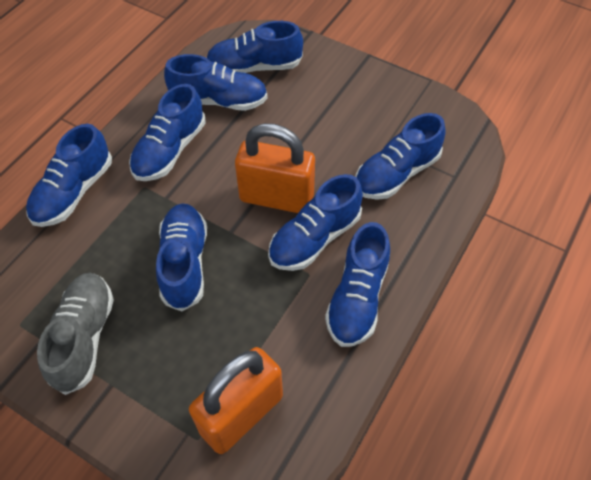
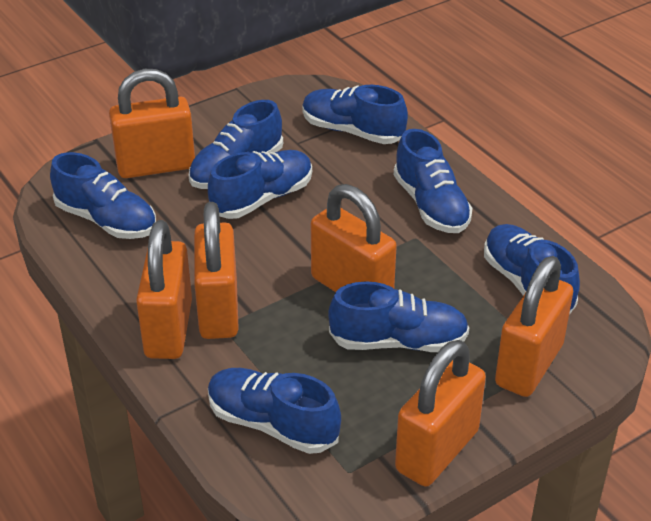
grey shoe: 1 -> 0
orange padlock: 2 -> 6

